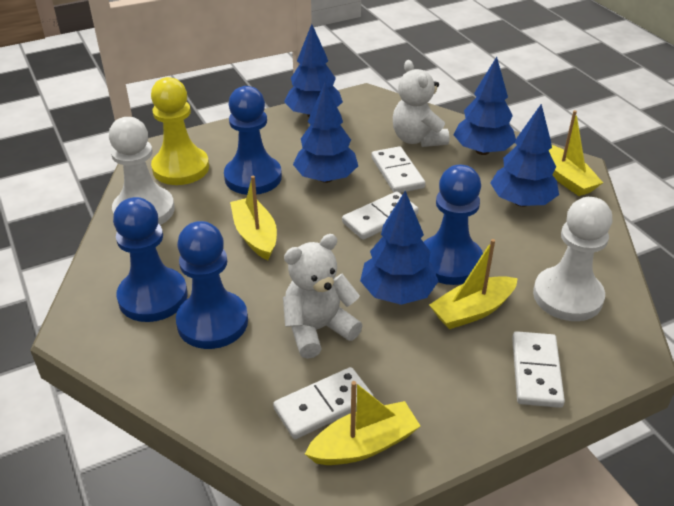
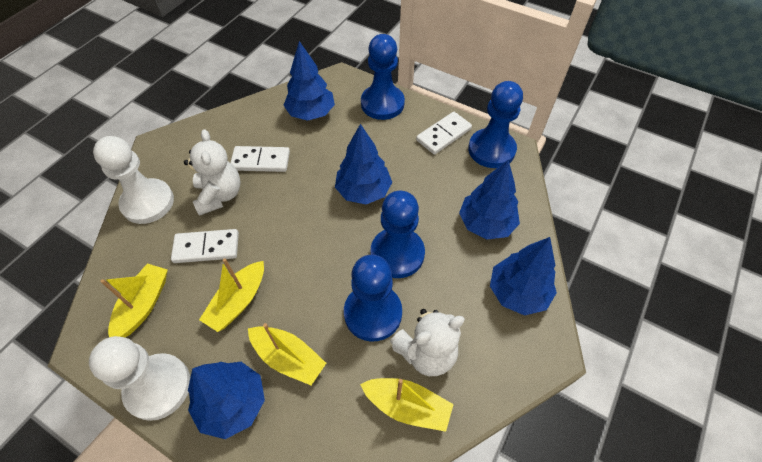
white domino: 4 -> 3
yellow pawn: 1 -> 0

